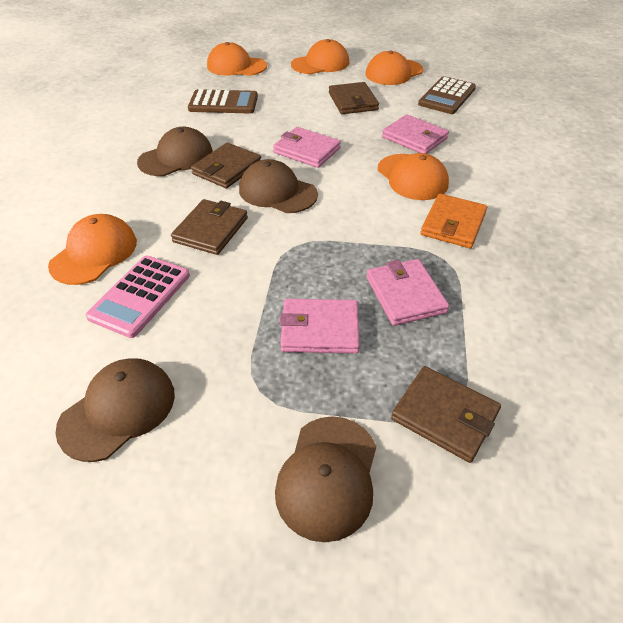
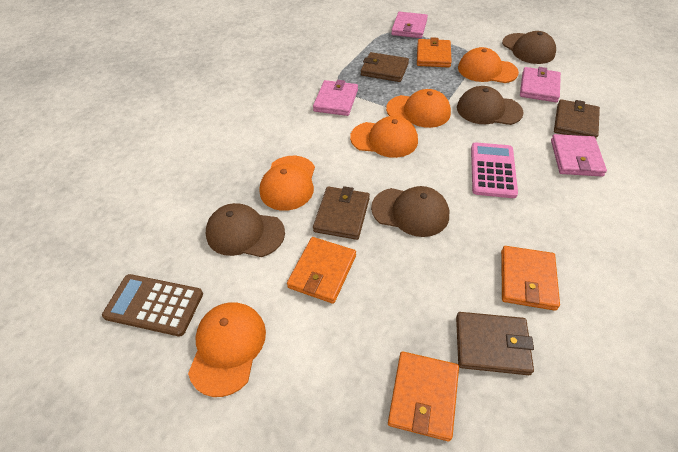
brown calculator: 2 -> 1
orange wallet: 1 -> 4

